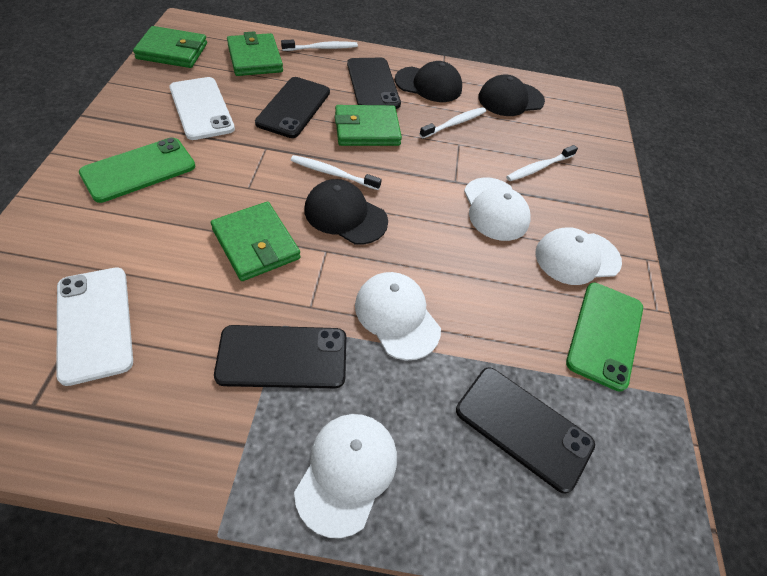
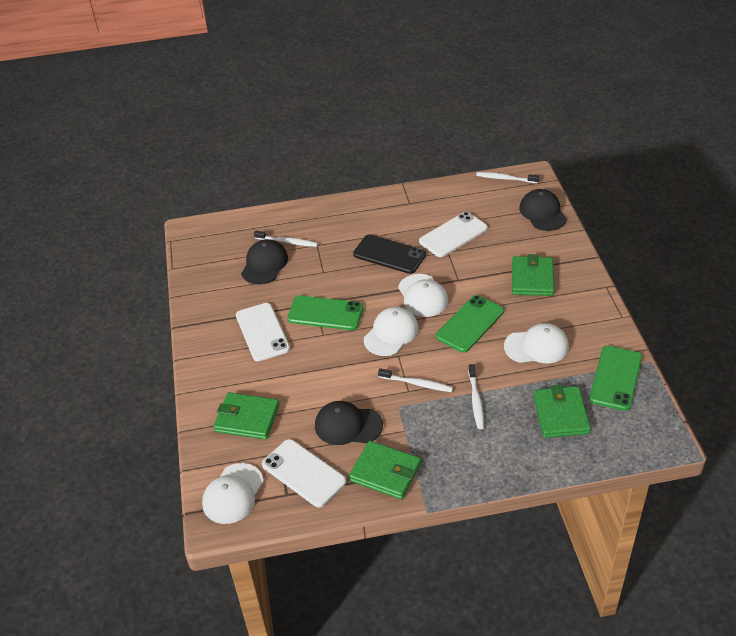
black phone: 4 -> 1
green phone: 2 -> 3
white phone: 2 -> 3

